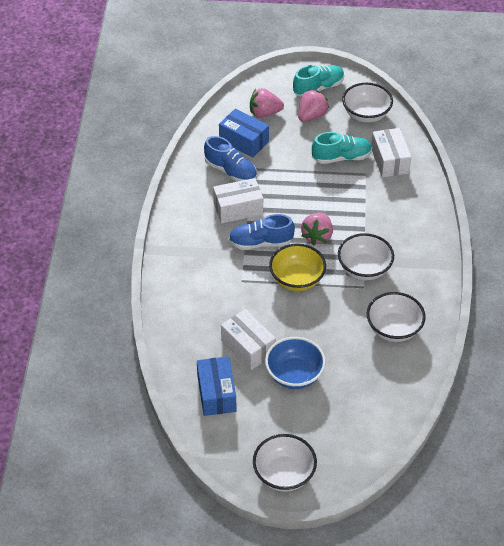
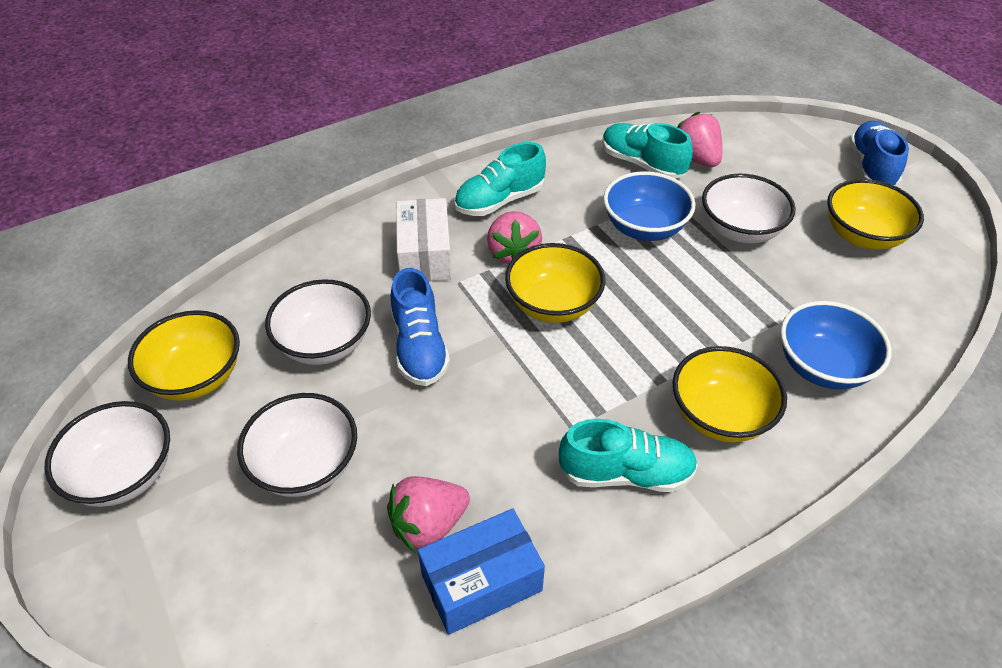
blue bowl: 1 -> 2
blue box: 2 -> 1
turquoise shoe: 2 -> 3
white box: 3 -> 1
yellow bowl: 1 -> 4

